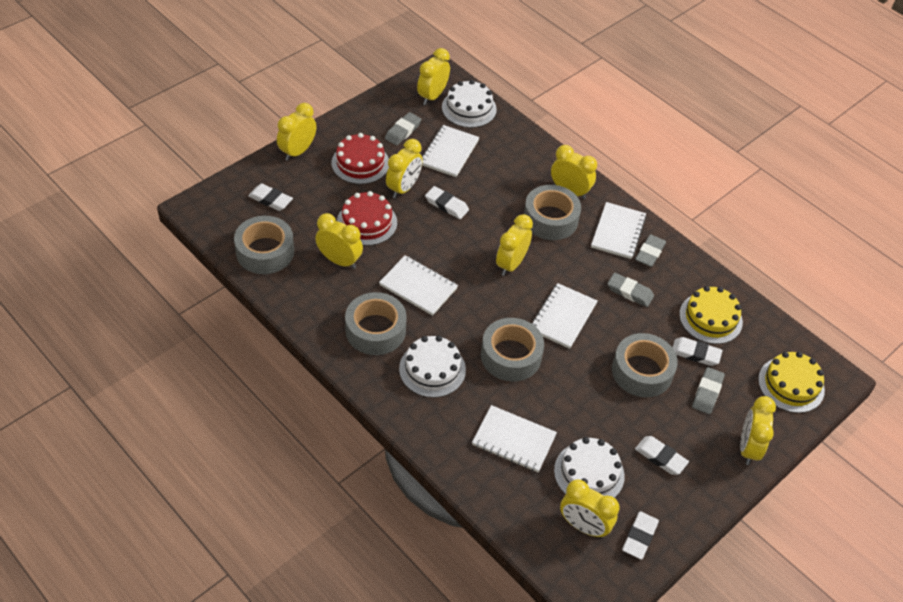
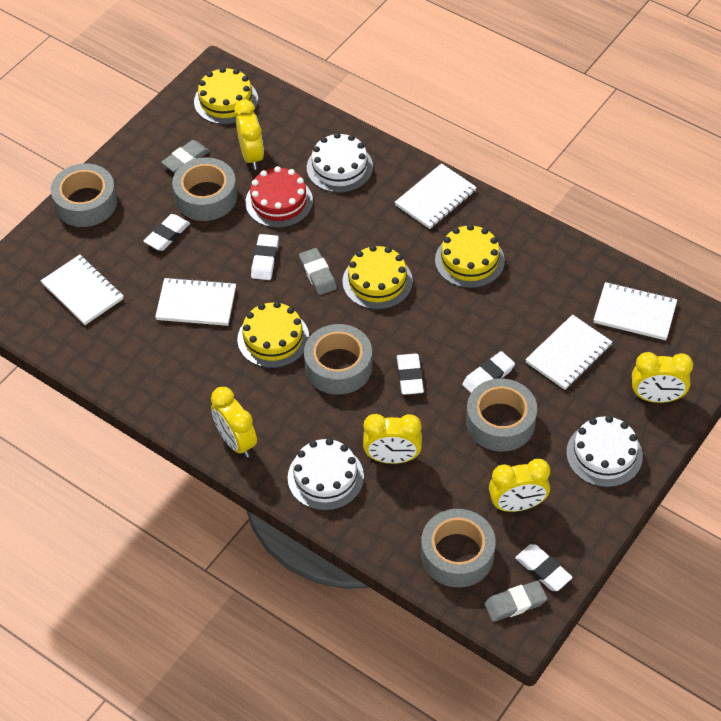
grey eraser: 4 -> 3
red cake: 2 -> 1
yellow cake: 2 -> 4
yellow clock: 8 -> 5

